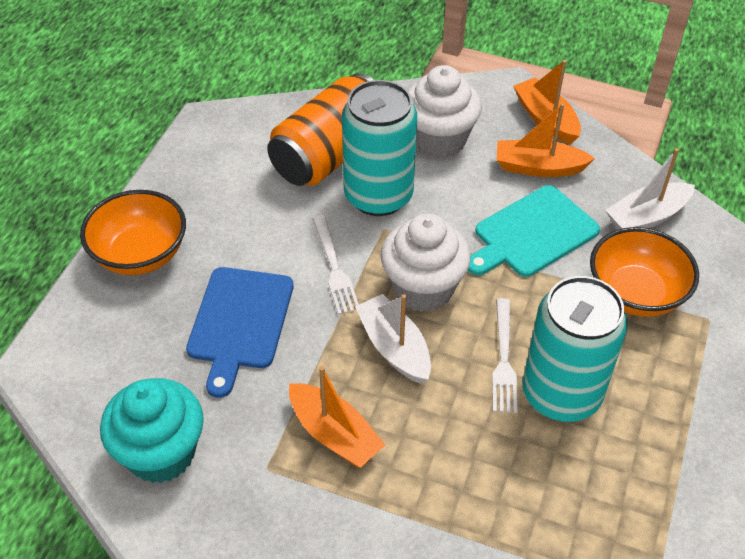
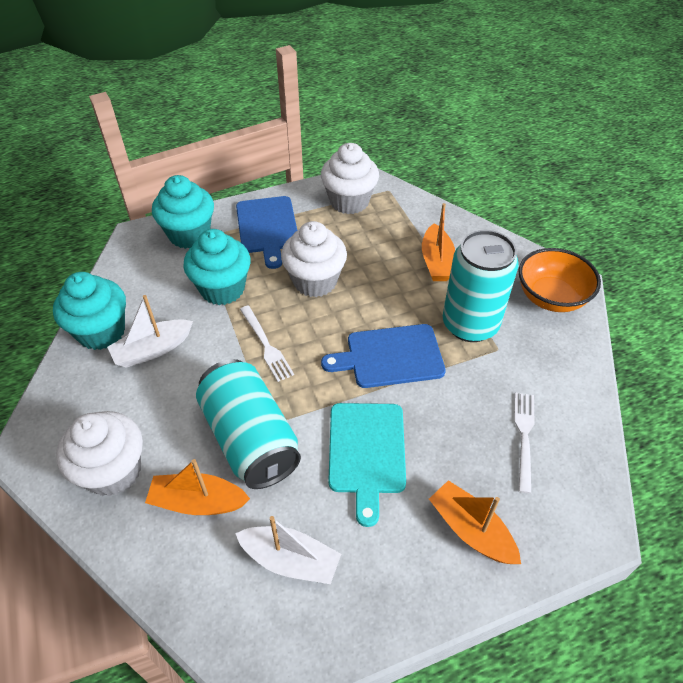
blue cutting board: 1 -> 2
orange bowl: 2 -> 1
orange can: 1 -> 0
turquoise cupcake: 1 -> 3
white cupcake: 2 -> 3

